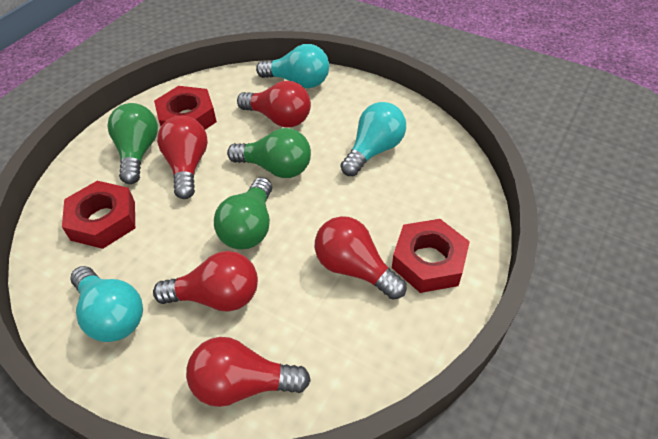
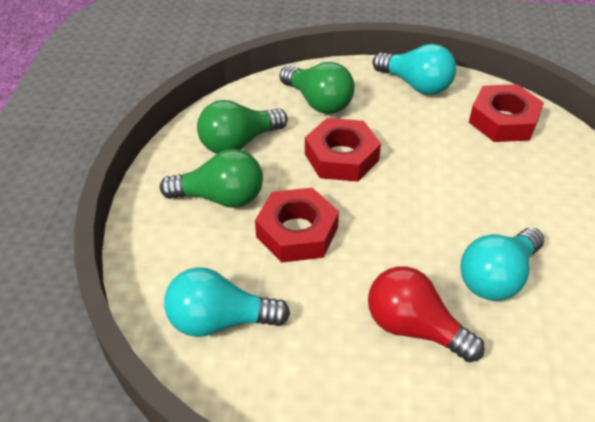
red light bulb: 5 -> 1

